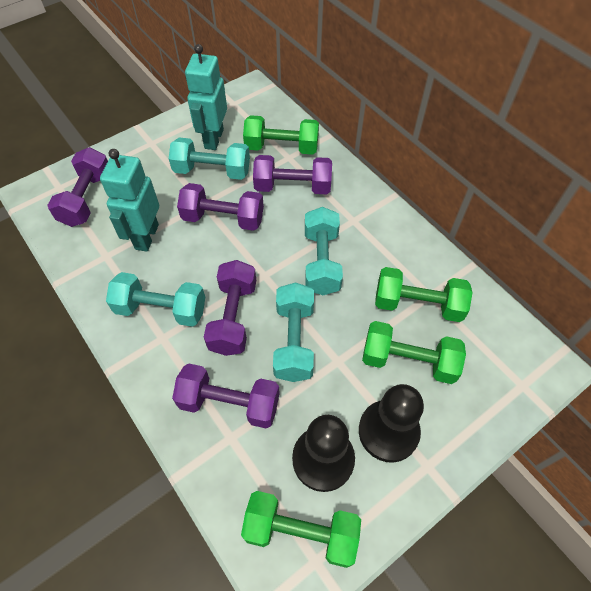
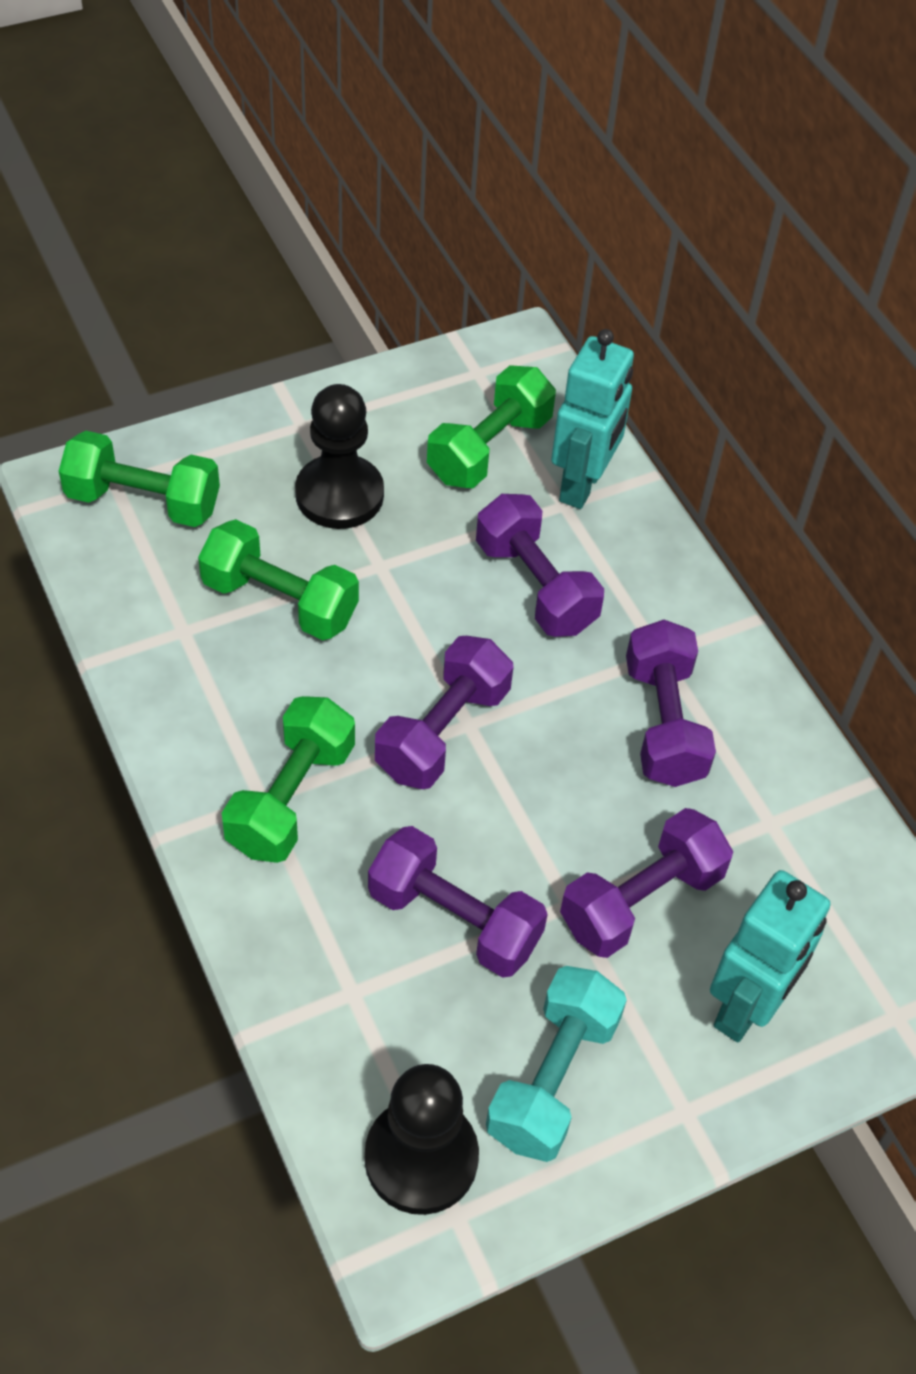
turquoise dumbbell: 4 -> 1

